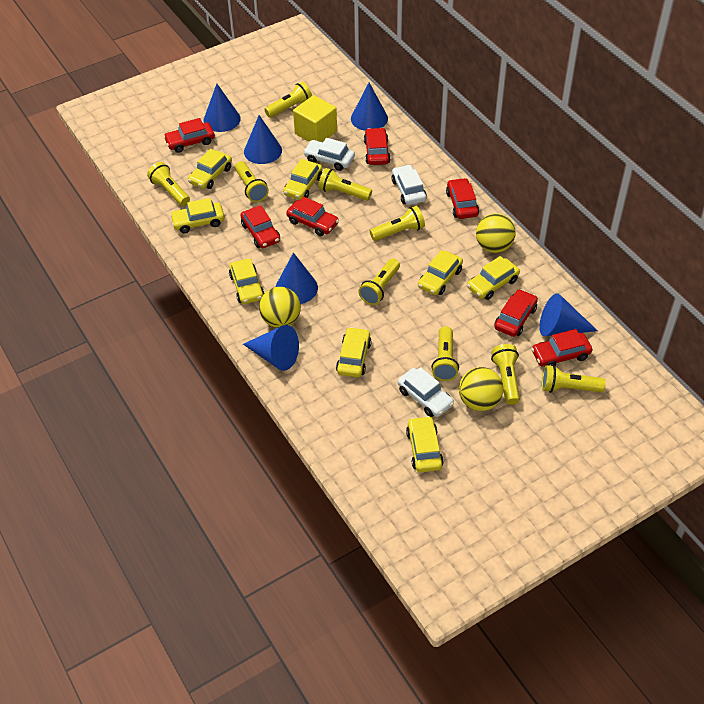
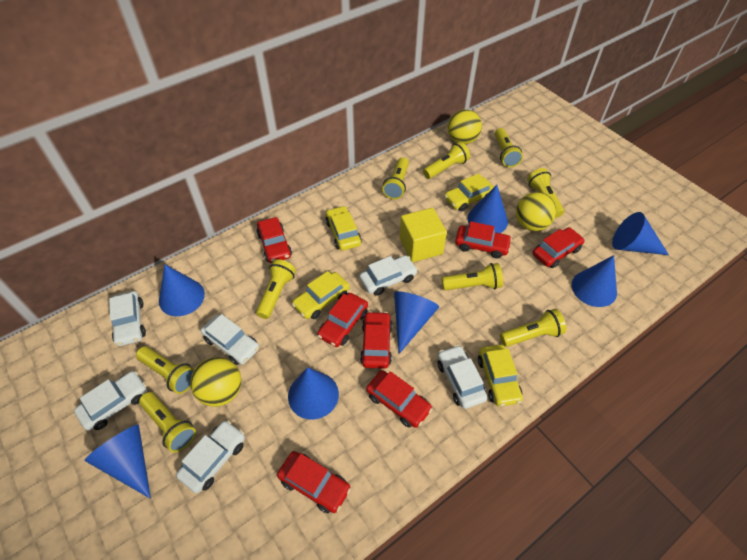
blue cone: 6 -> 7
white car: 3 -> 6
yellow car: 8 -> 4

